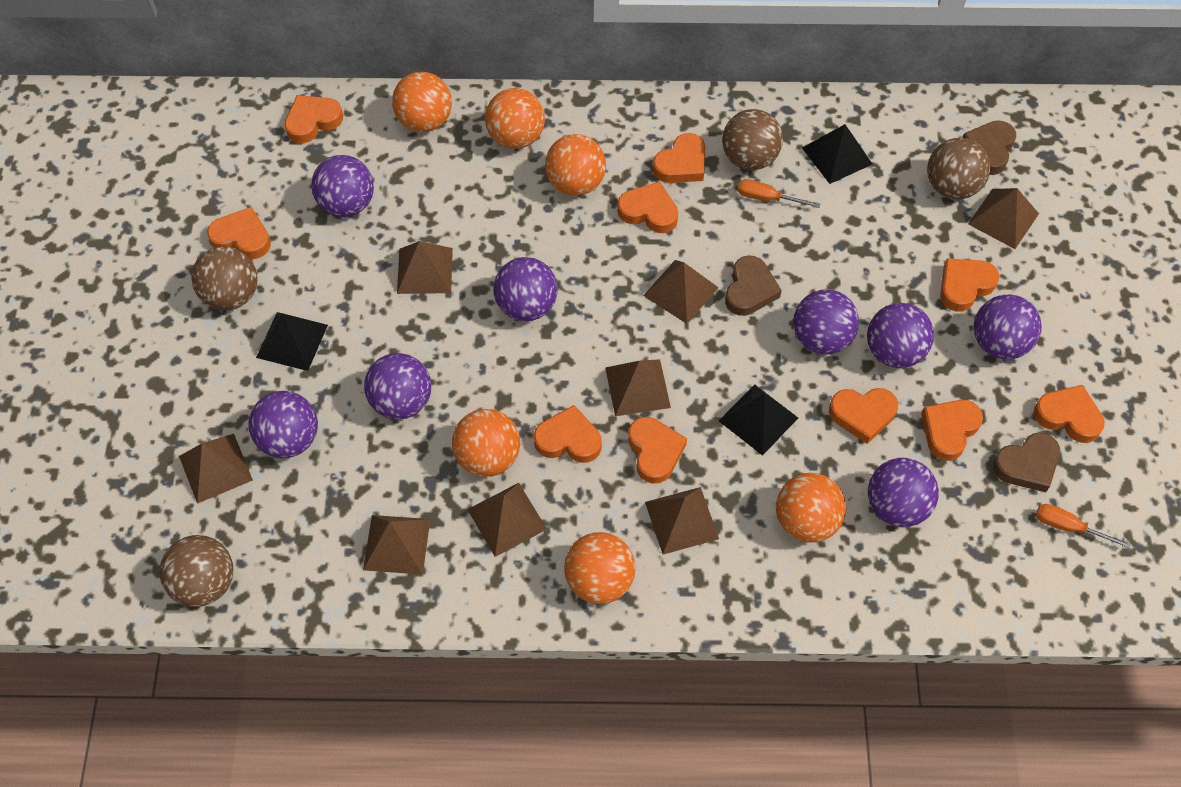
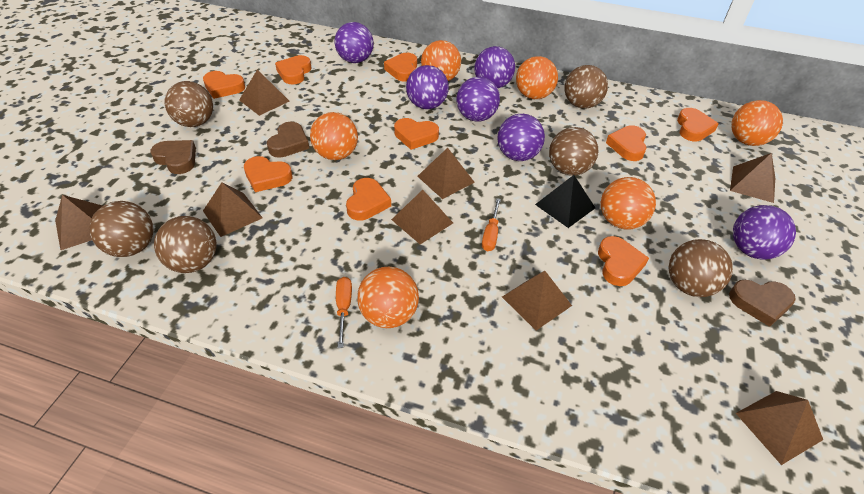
black pyramid: 3 -> 1
brown ball: 4 -> 6
orange heart: 10 -> 9
purple ball: 8 -> 6

